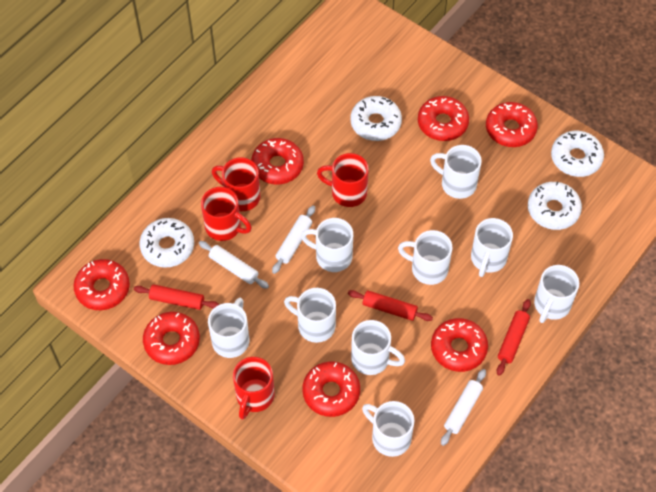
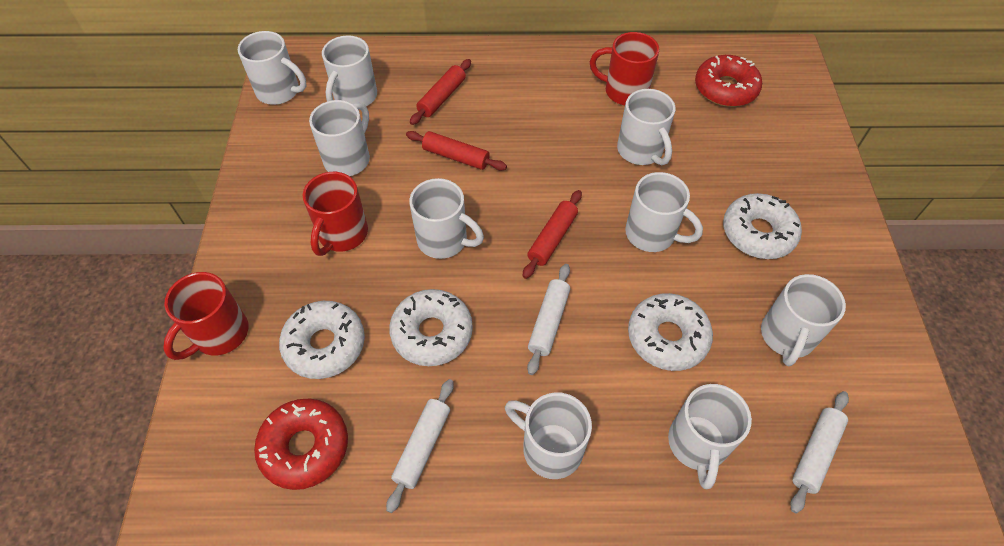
red donut: 7 -> 2
red mug: 4 -> 3

